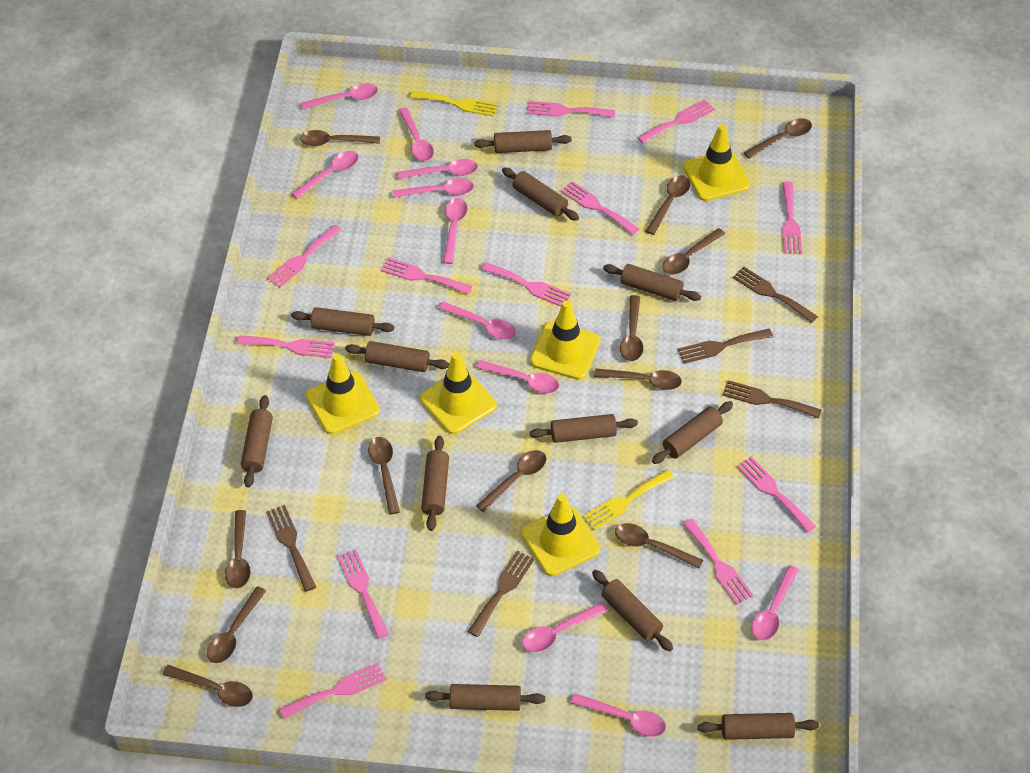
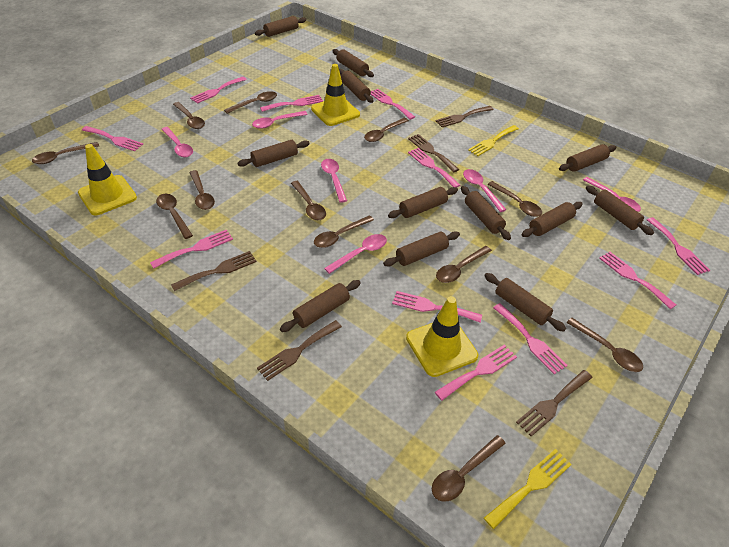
pink fork: 12 -> 11
pink spoon: 11 -> 6
yellow traffic cone: 5 -> 3

